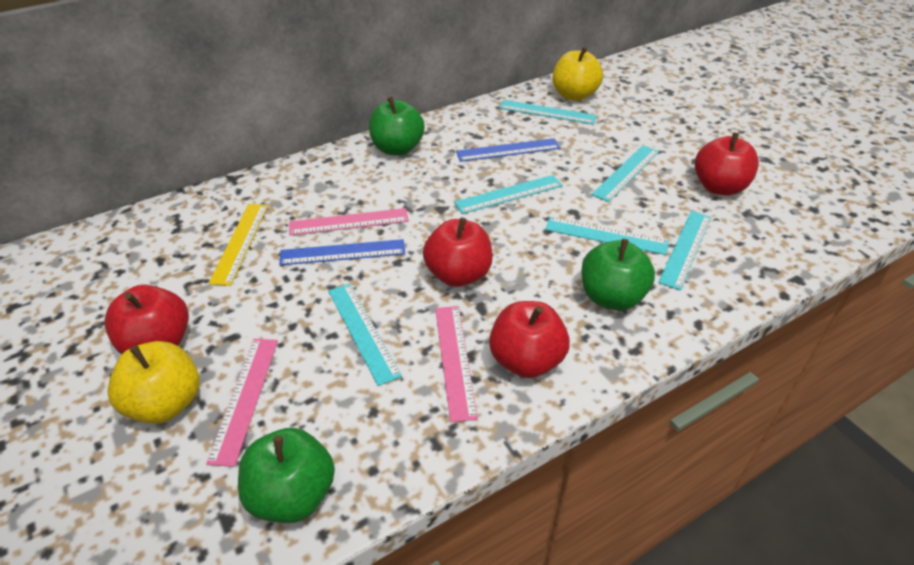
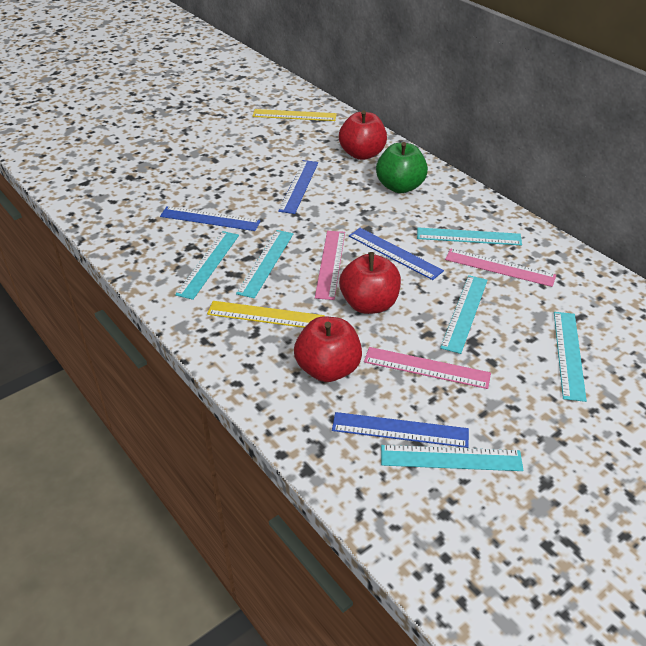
blue ruler: 2 -> 4
green apple: 3 -> 1
red apple: 4 -> 3
yellow apple: 2 -> 0
yellow ruler: 1 -> 2

